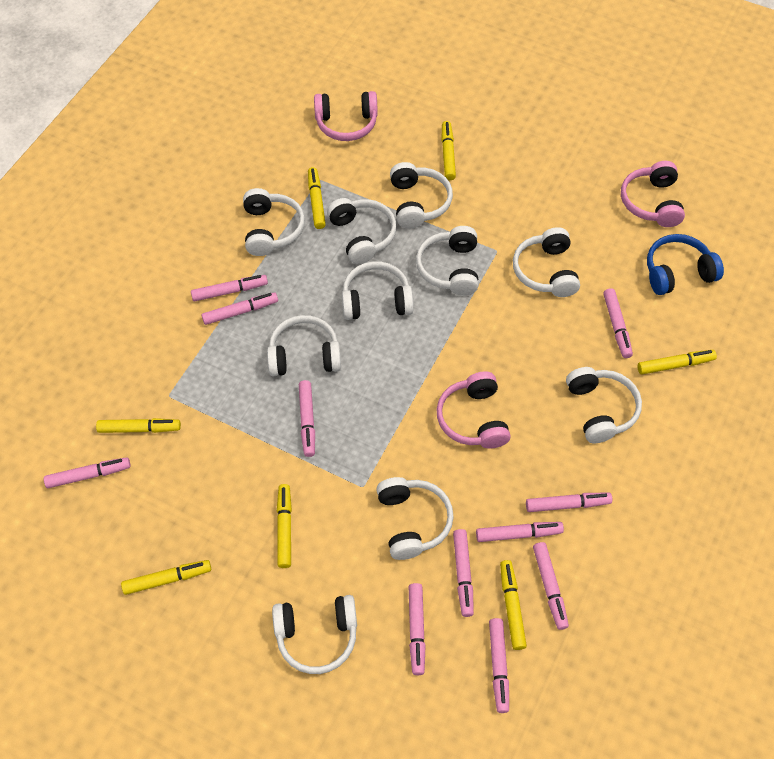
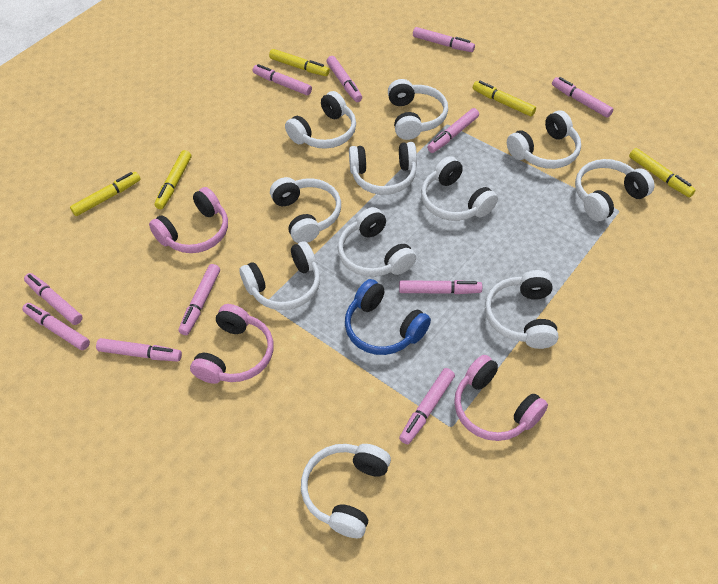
white headphones: 10 -> 11
yellow marker: 7 -> 5

